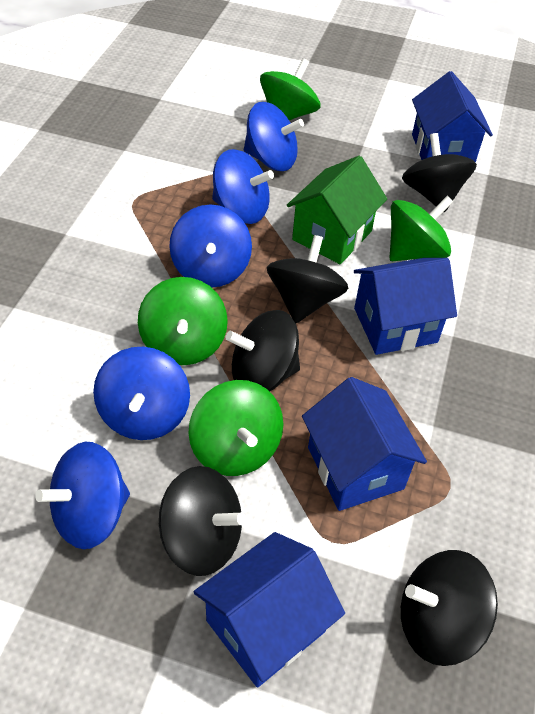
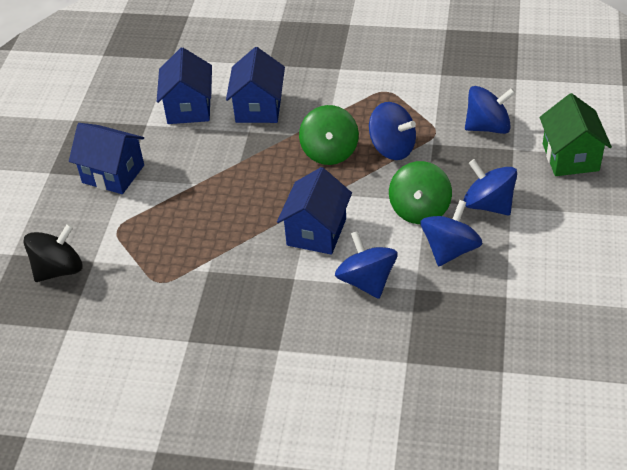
black spinning top: 5 -> 1
green spinning top: 4 -> 2

